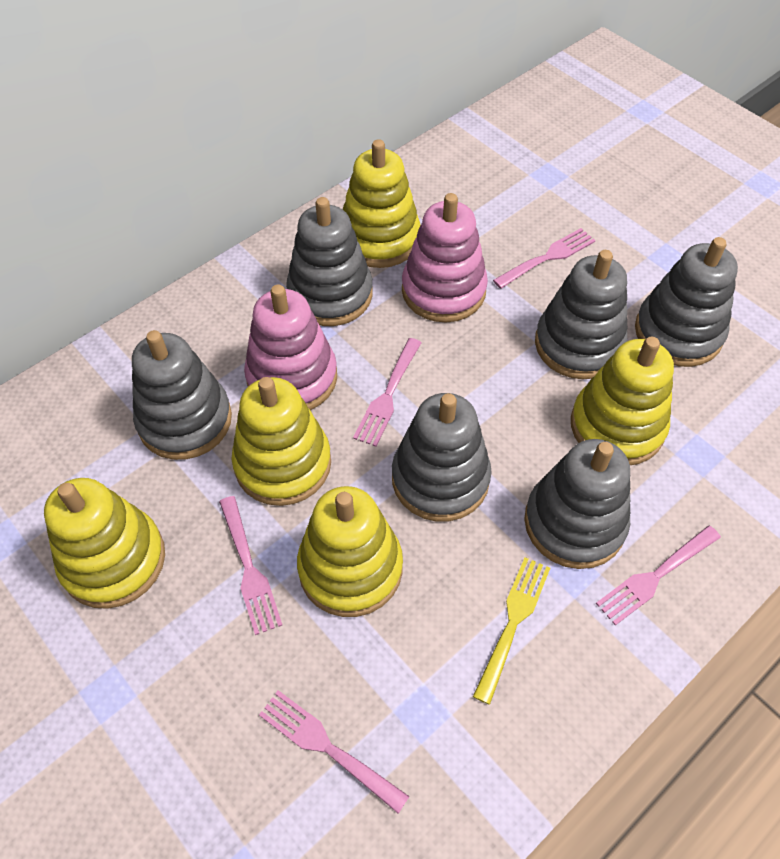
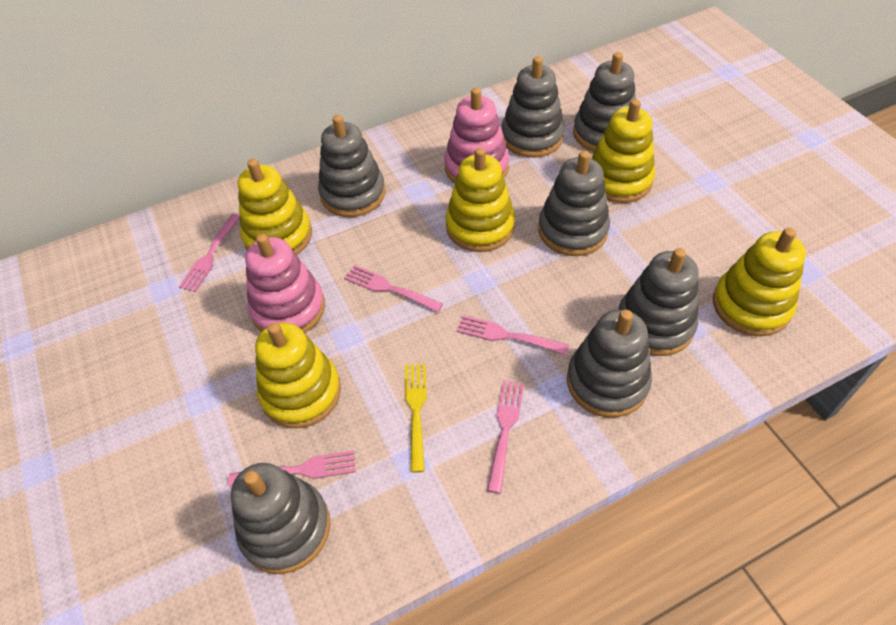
grey stacking toy: 6 -> 7

